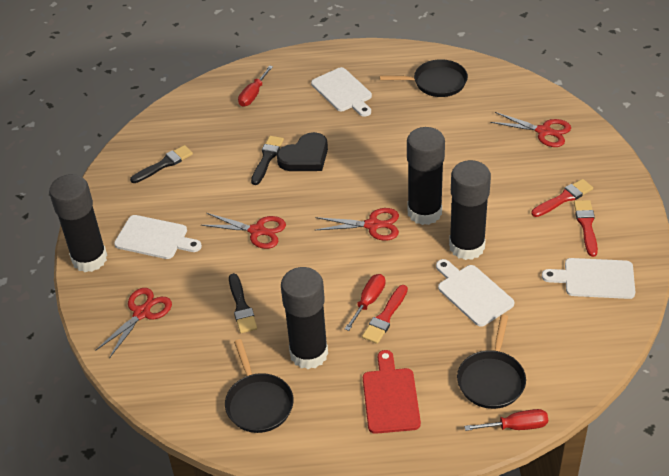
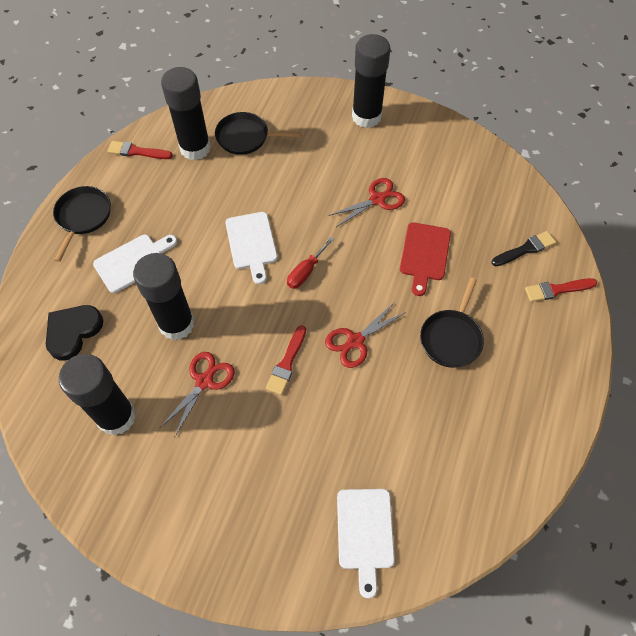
black brush: 3 -> 1
red scissors: 4 -> 3
red screwdriver: 3 -> 1
white cutting board: 4 -> 3

